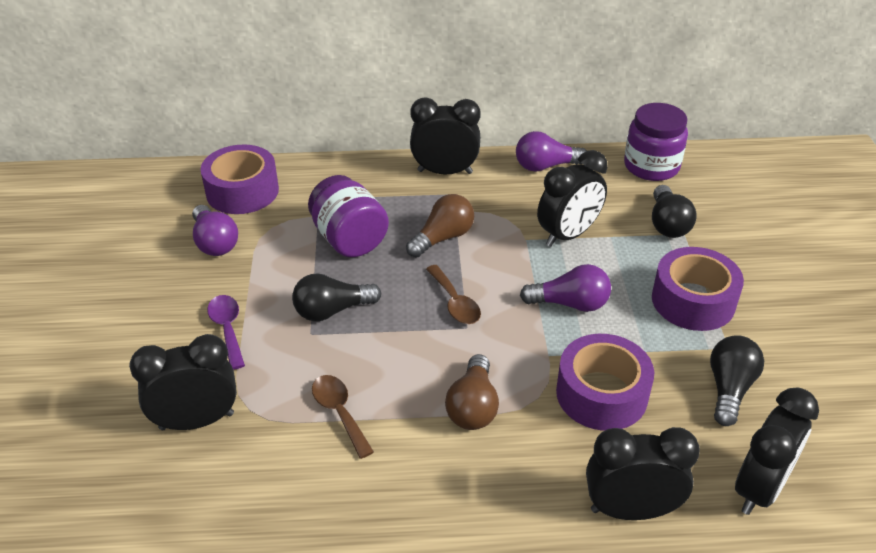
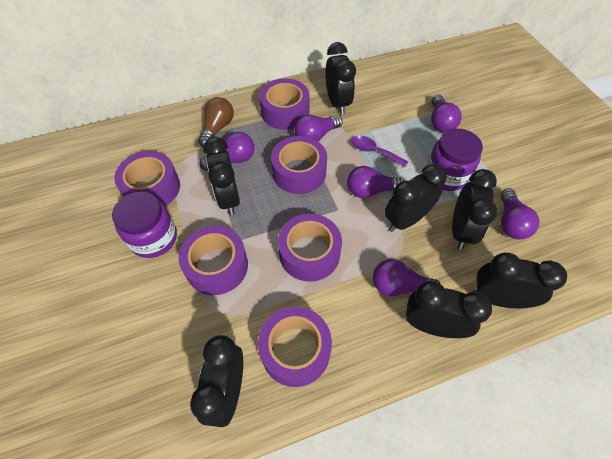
black clock: 5 -> 7
black light bulb: 3 -> 0
brown light bulb: 2 -> 1
brown spoon: 2 -> 0
purple light bulb: 3 -> 6
purple tape: 3 -> 6

